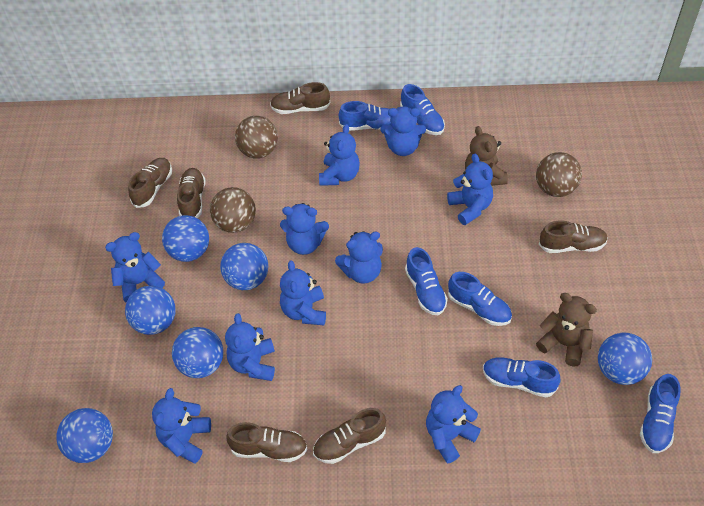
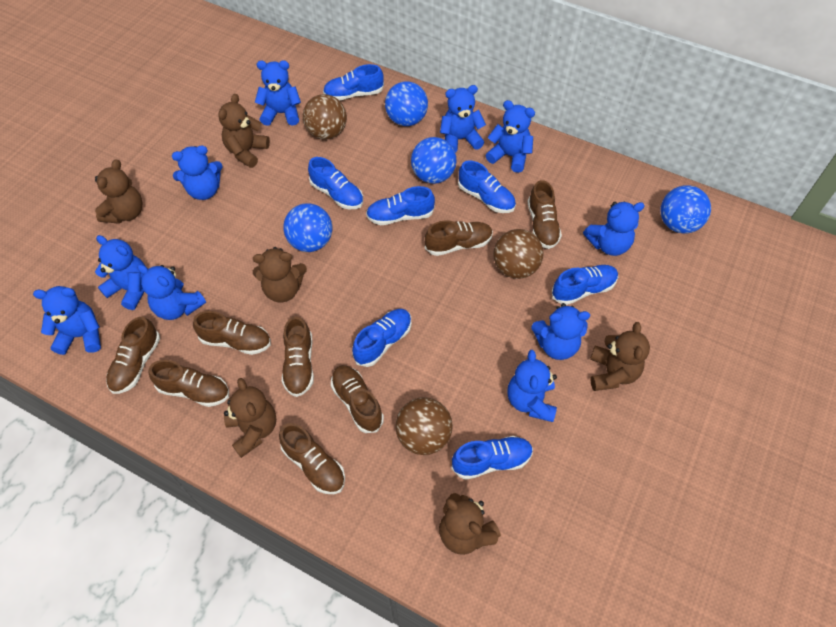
blue ball: 6 -> 4
blue shoe: 6 -> 7
brown shoe: 6 -> 8
brown teddy bear: 2 -> 6

